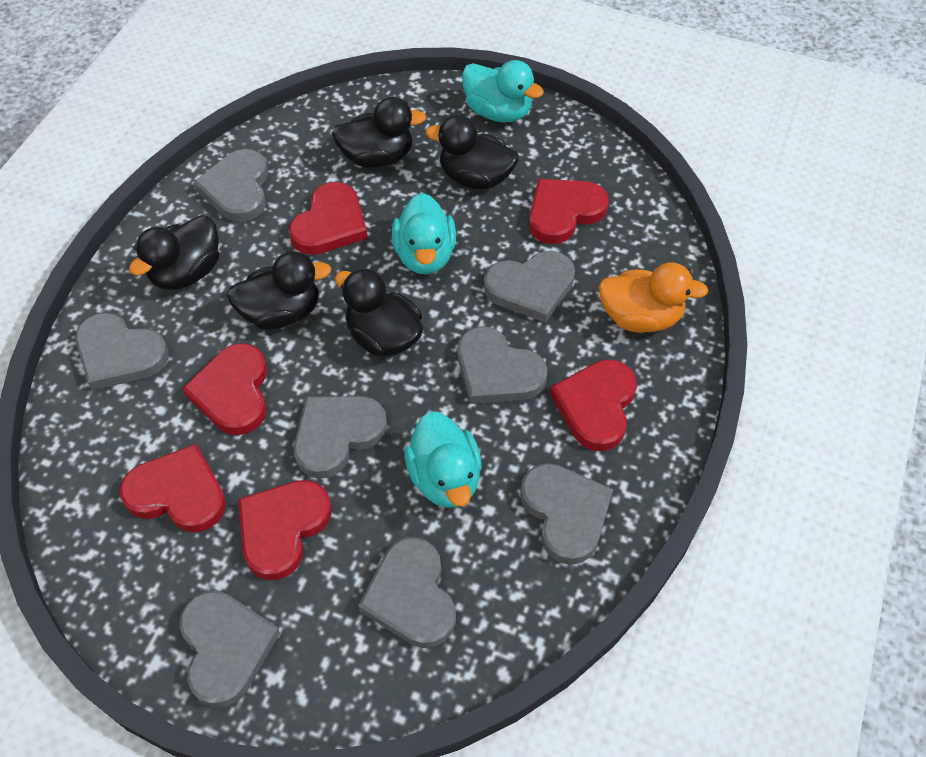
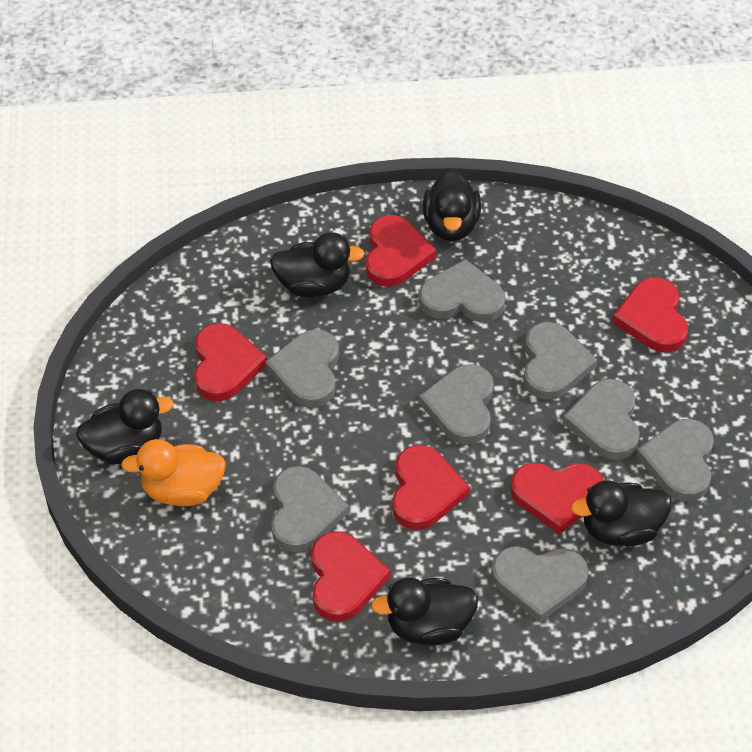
turquoise duck: 3 -> 0

